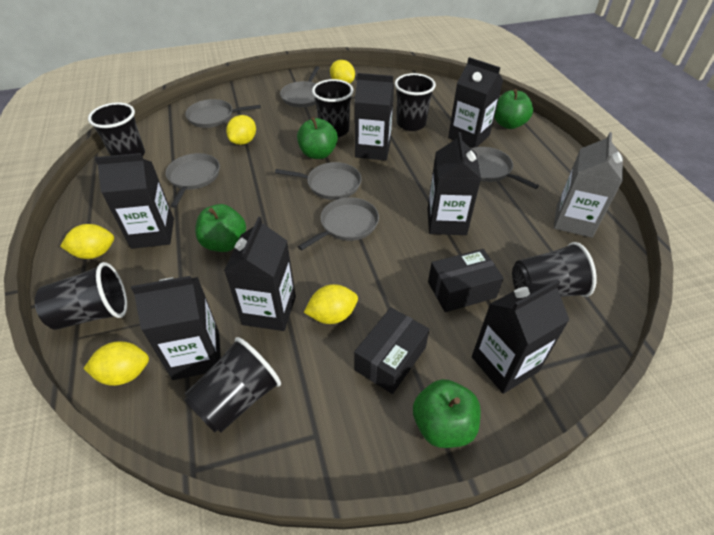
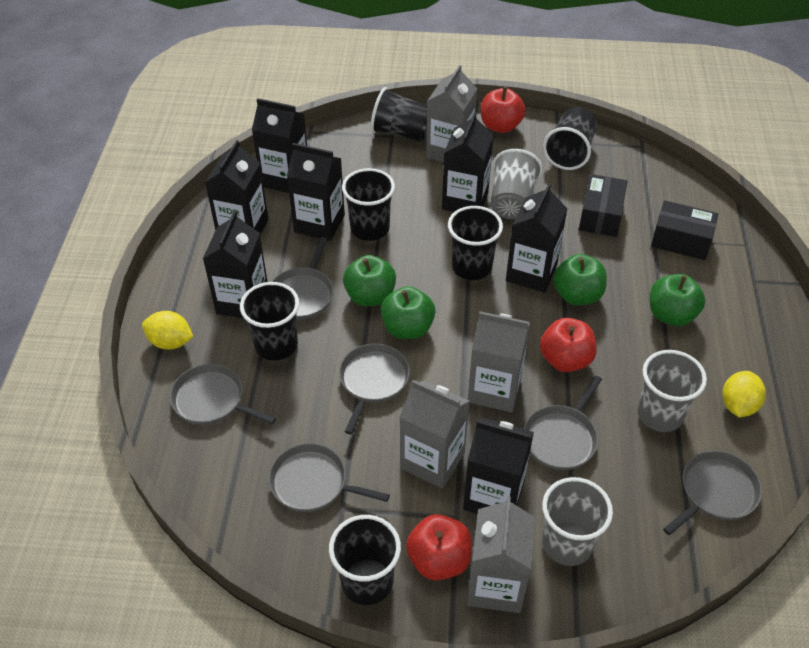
grey carton: 1 -> 4
grey cup: 0 -> 3
red apple: 0 -> 3
yellow lemon: 5 -> 2

